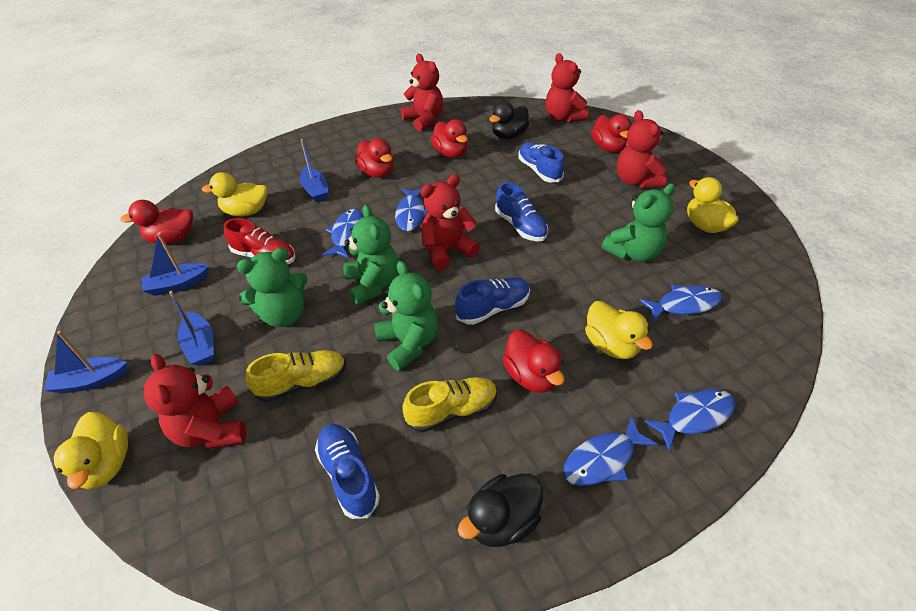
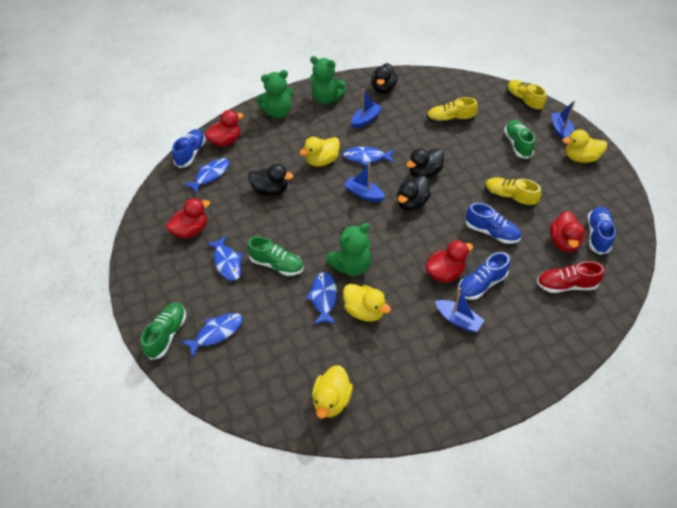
black duck: 2 -> 4
green shoe: 0 -> 3
green teddy bear: 4 -> 3
red duck: 5 -> 4
red teddy bear: 5 -> 0
yellow shoe: 2 -> 3

